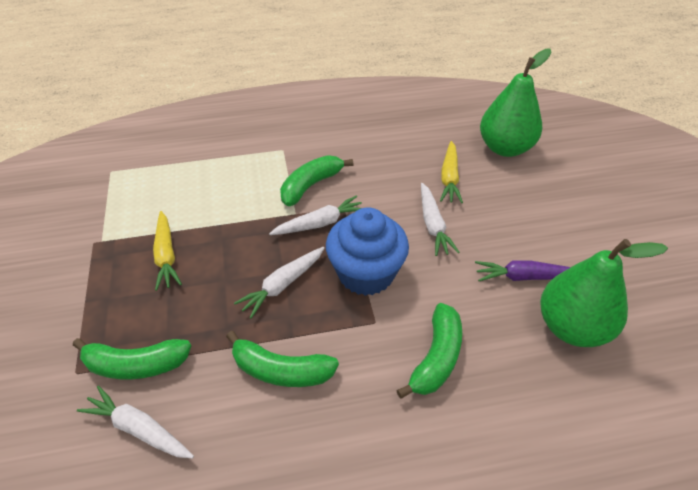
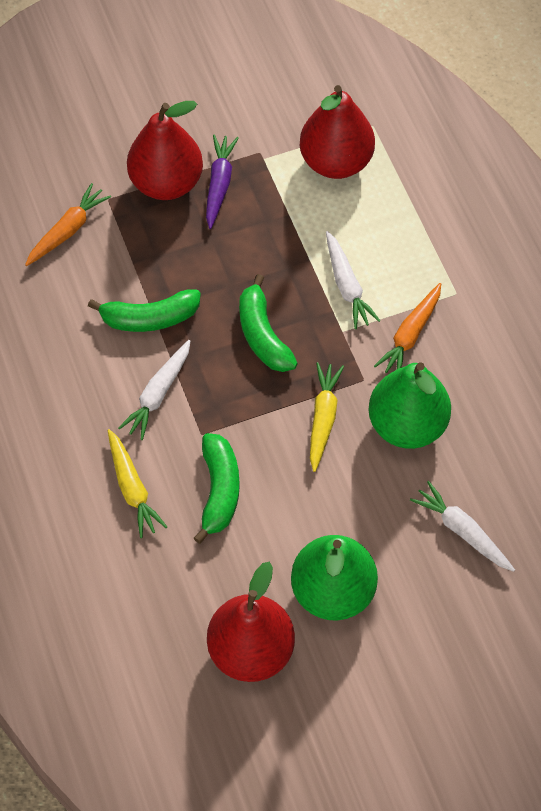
blue cupcake: 1 -> 0
green banana: 4 -> 3
orange carrot: 0 -> 2
red pear: 0 -> 3
white carrot: 4 -> 3

